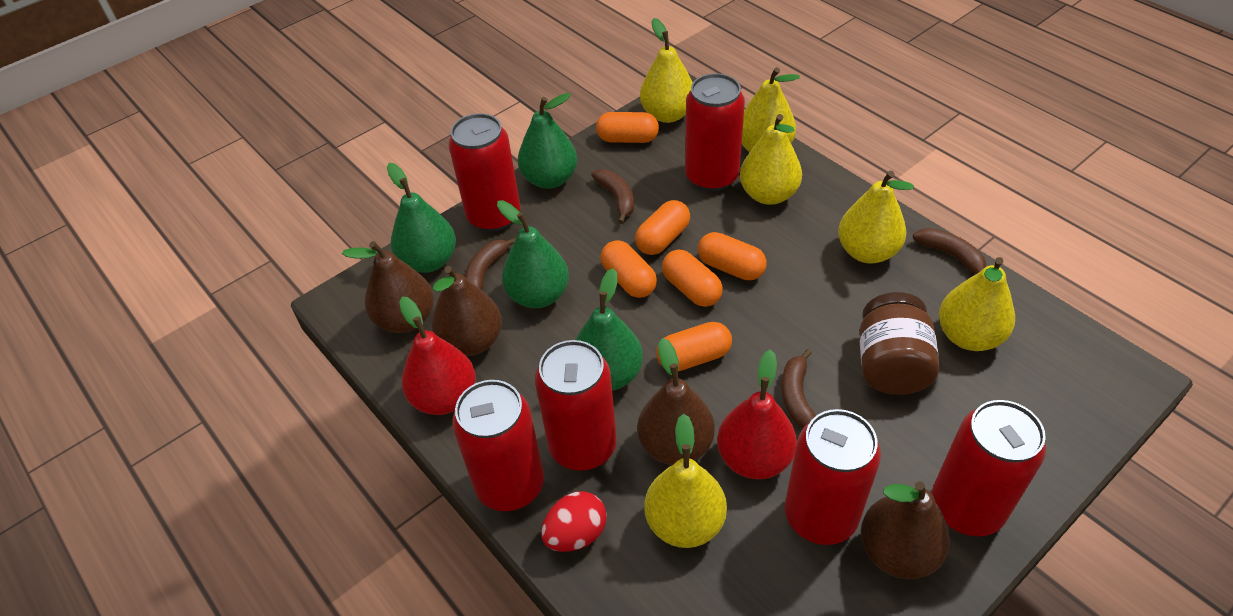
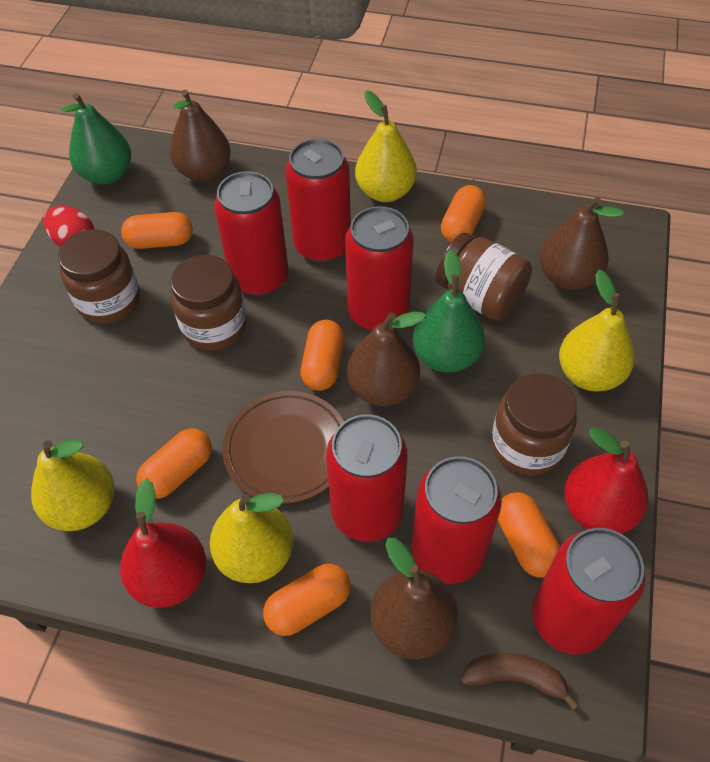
brown banana: 4 -> 1
brown jar: 1 -> 4
brown plate: 0 -> 1
green pear: 4 -> 2
yellow pear: 6 -> 4

